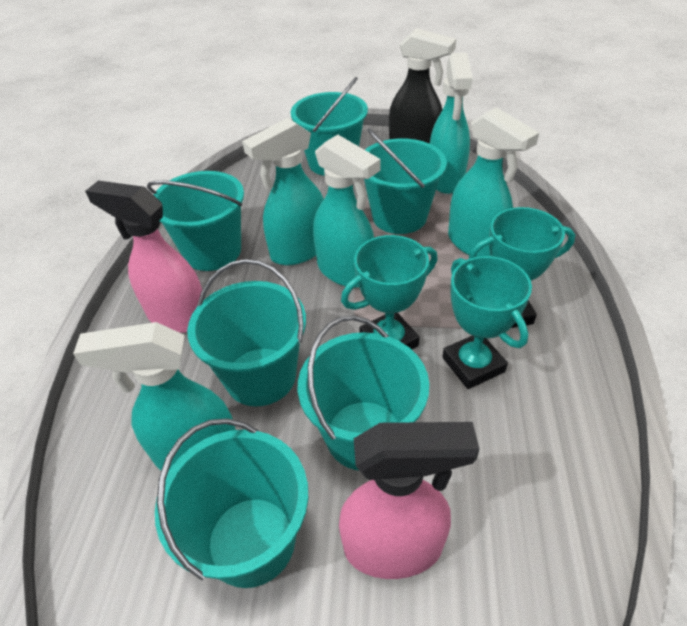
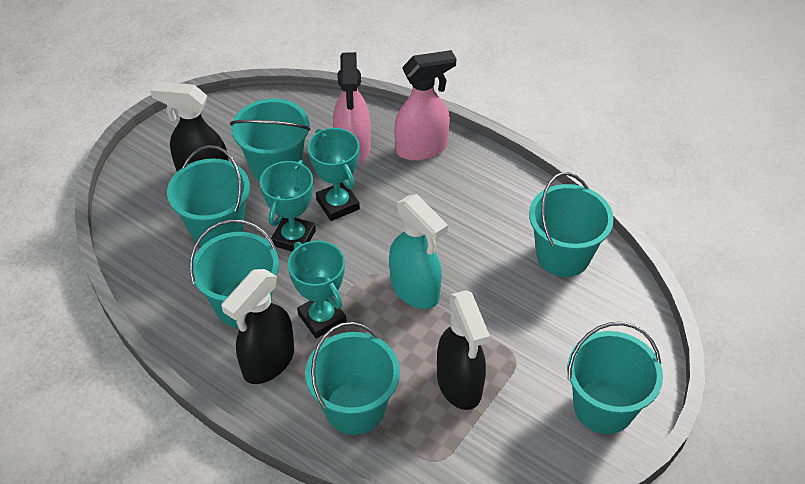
black spray bottle: 1 -> 3
turquoise spray bottle: 5 -> 1

